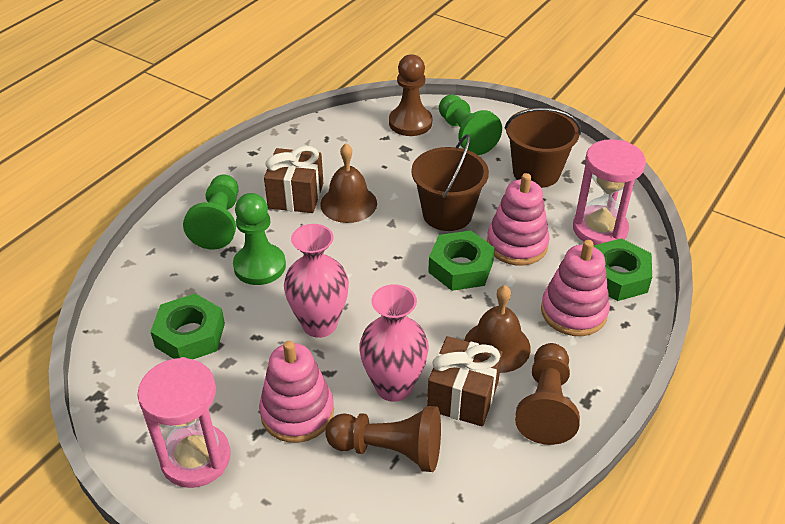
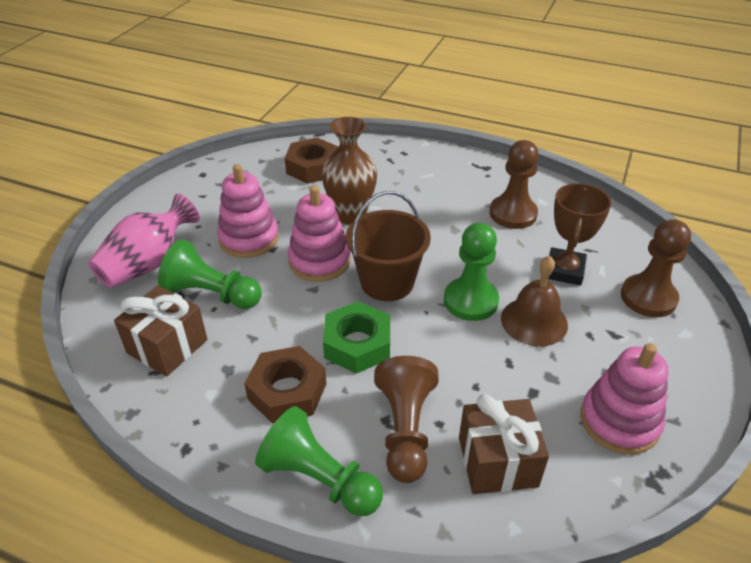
brown bell: 2 -> 1
brown bucket: 2 -> 1
brown nut: 0 -> 2
brown trophy: 0 -> 1
brown vase: 0 -> 1
green nut: 3 -> 1
pink hourglass: 2 -> 0
pink vase: 2 -> 1

